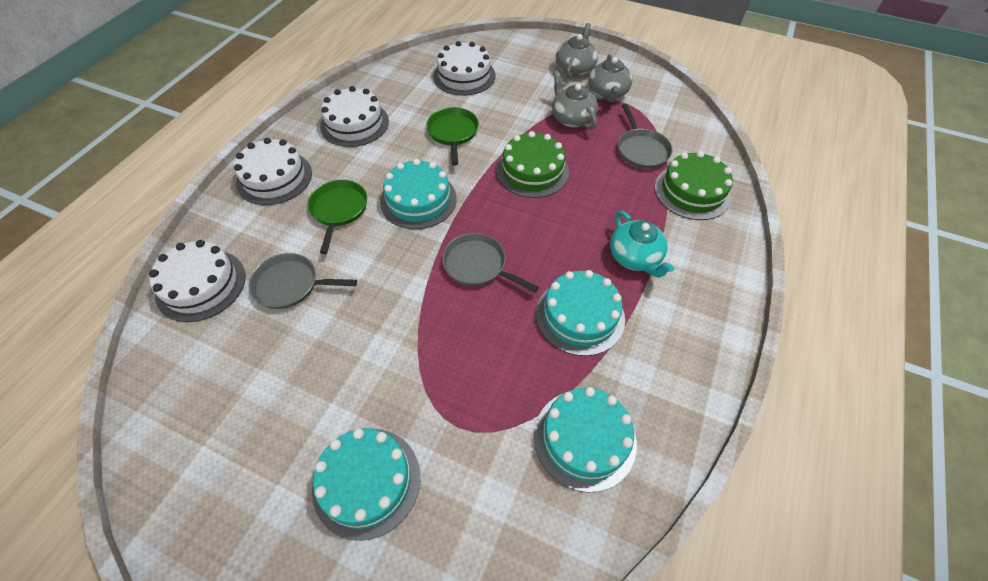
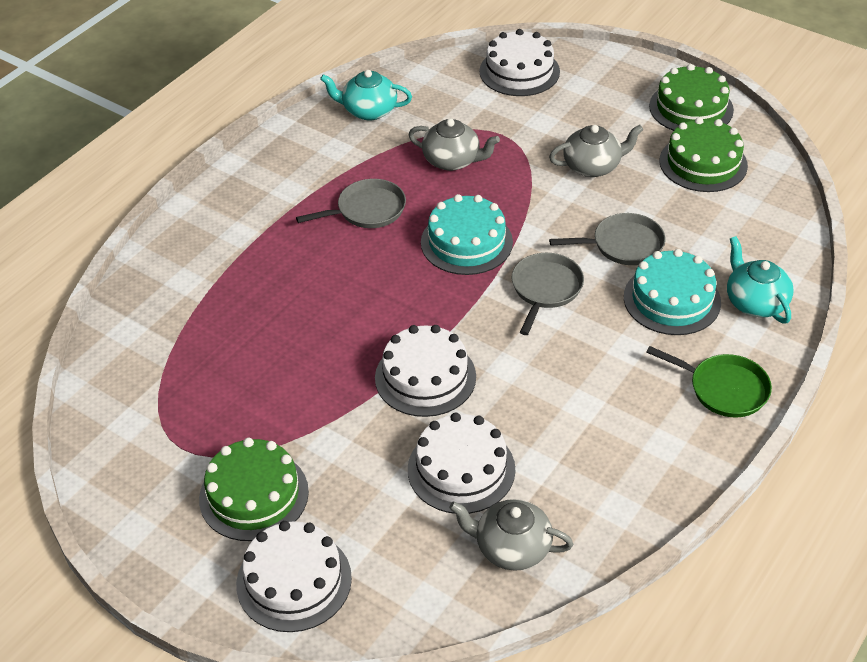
green cake: 2 -> 3
green pan: 2 -> 1
turquoise cake: 4 -> 2
turquoise teapot: 1 -> 2

